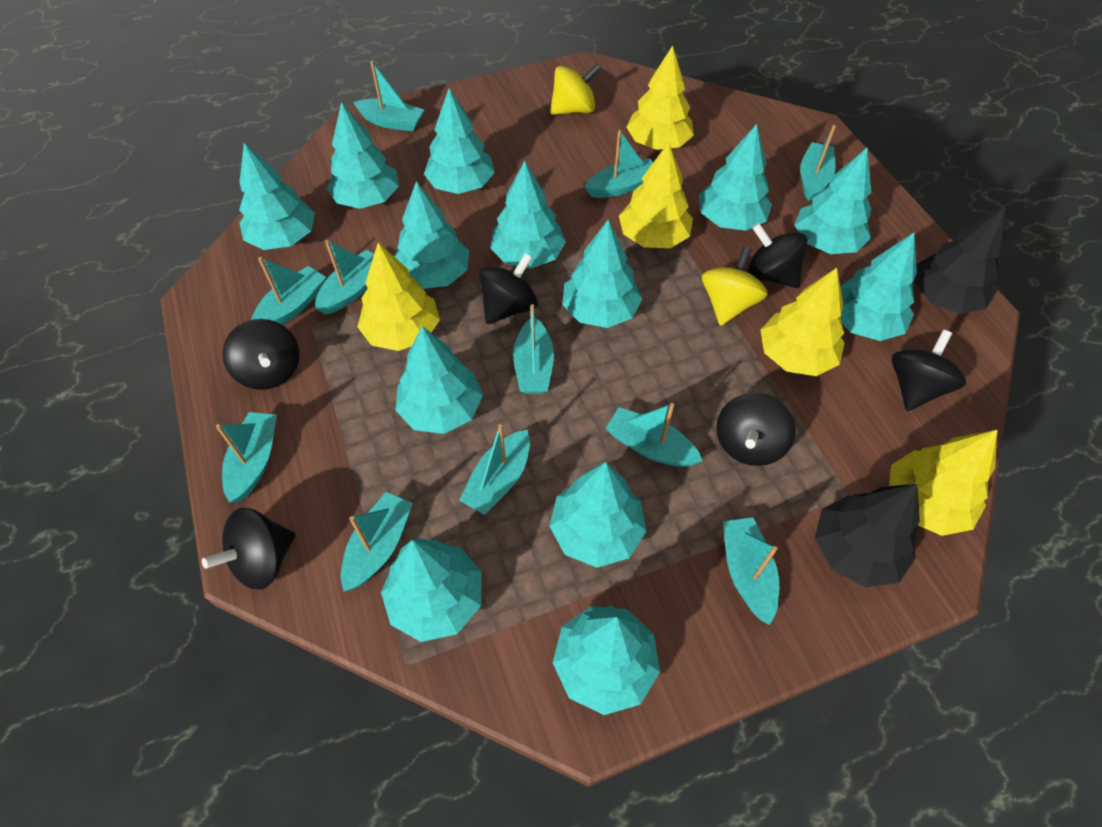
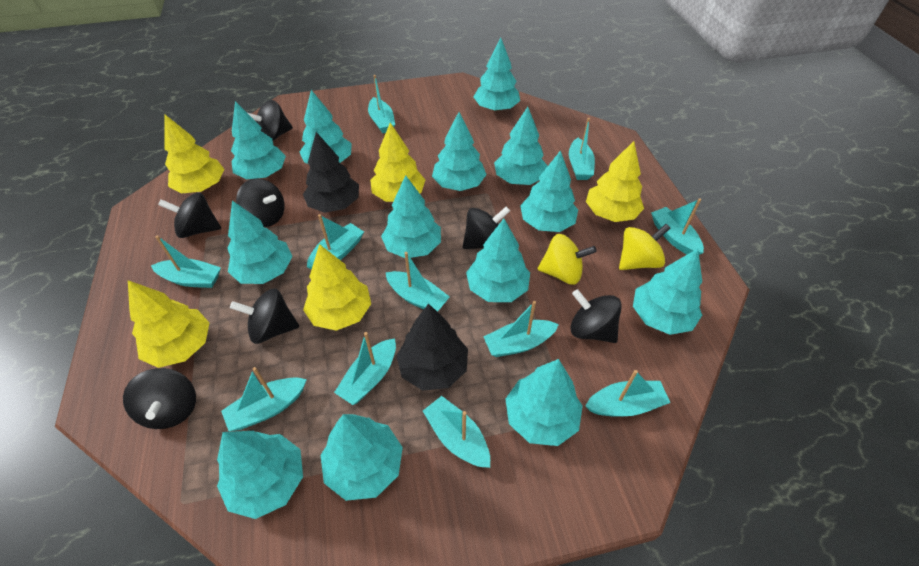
black spinning top: 6 -> 7

